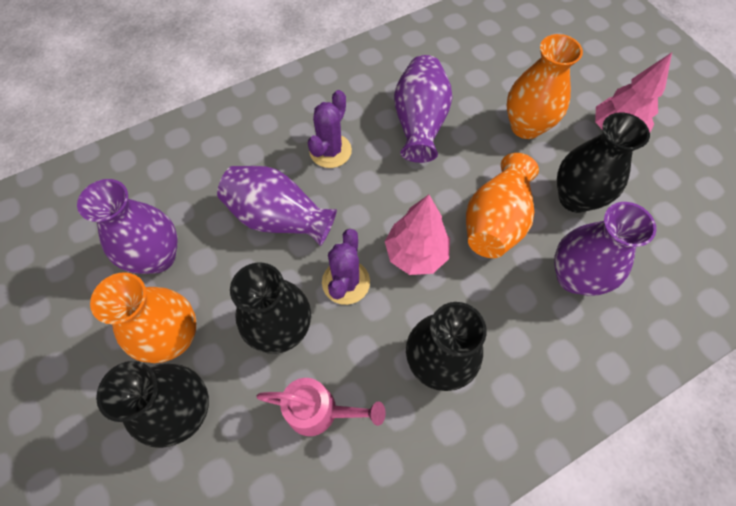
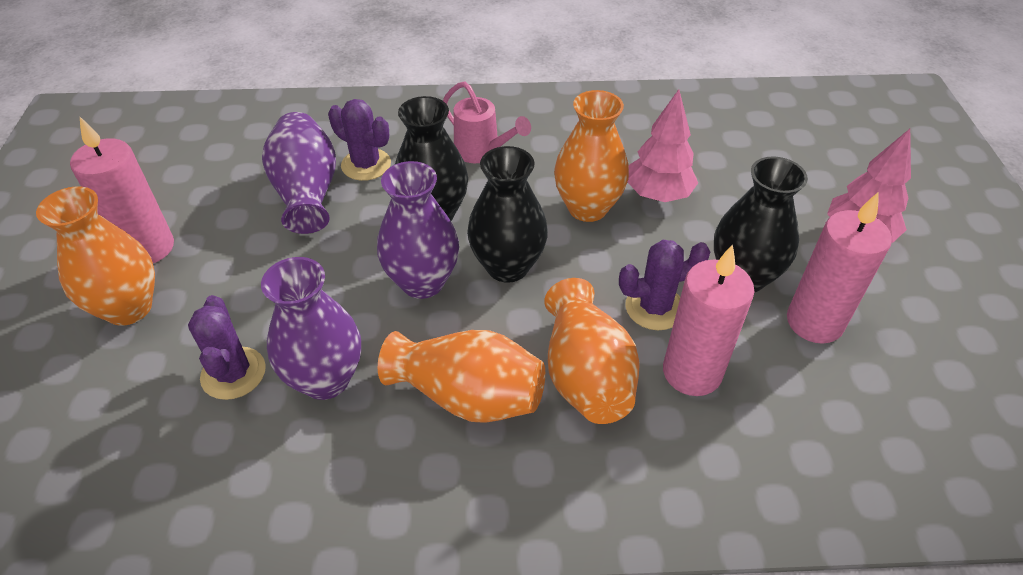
black vase: 4 -> 3
orange vase: 3 -> 4
pink candle: 0 -> 3
purple cactus: 2 -> 3
purple vase: 4 -> 3

